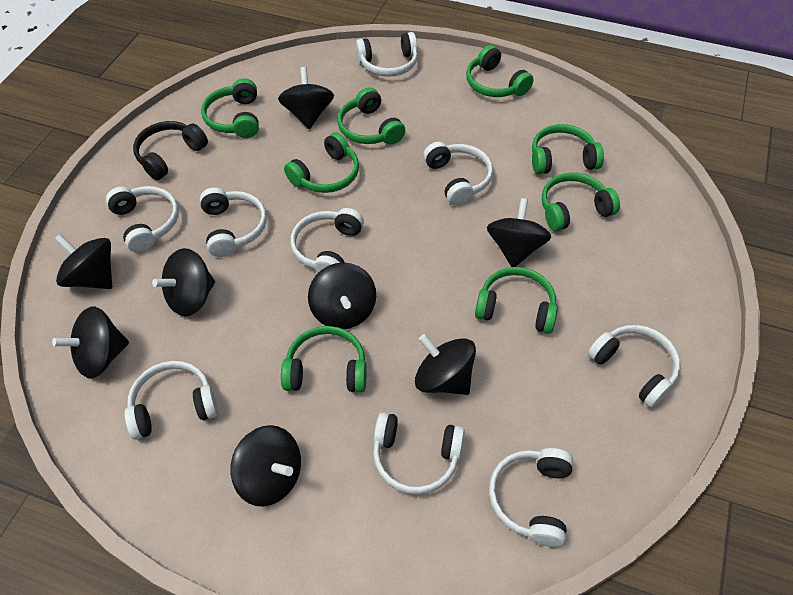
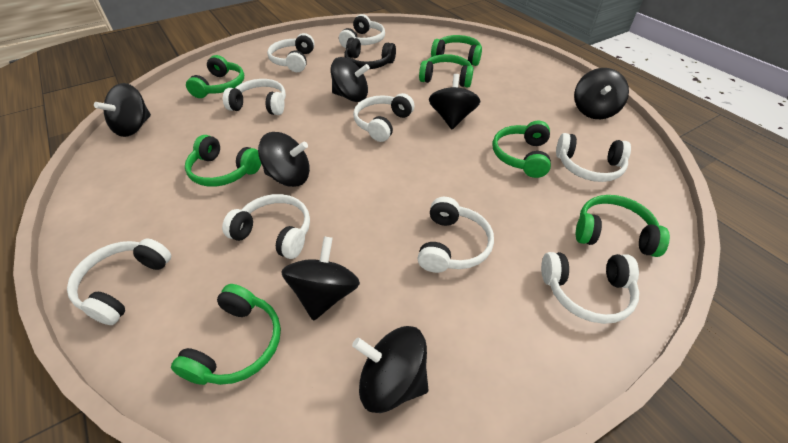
black spinning top: 8 -> 7
green headphones: 8 -> 7

